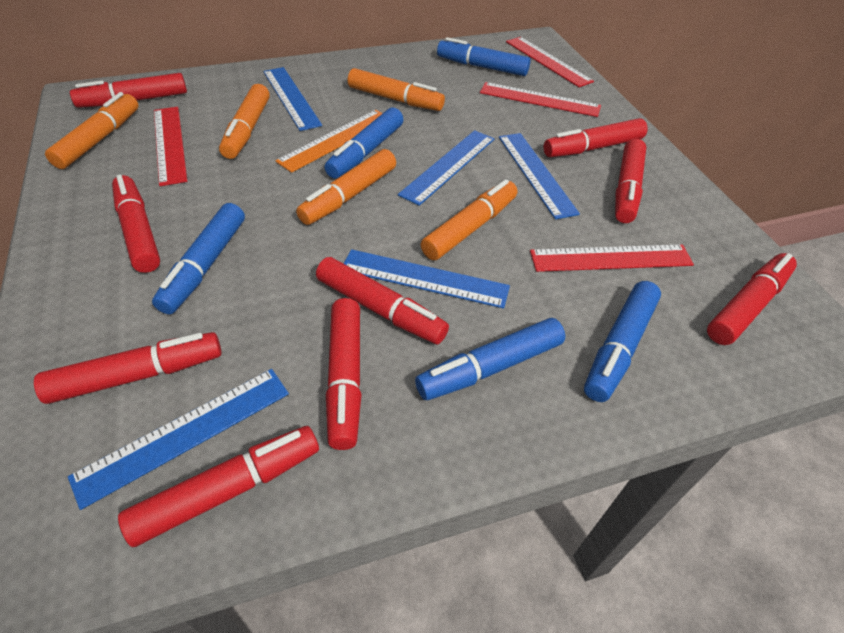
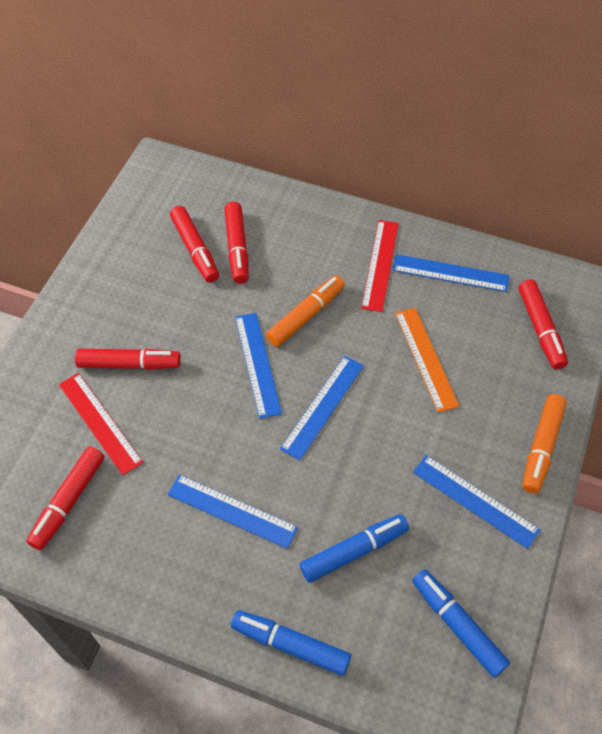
blue marker: 5 -> 3
orange marker: 5 -> 2
red marker: 9 -> 5
red ruler: 4 -> 2

